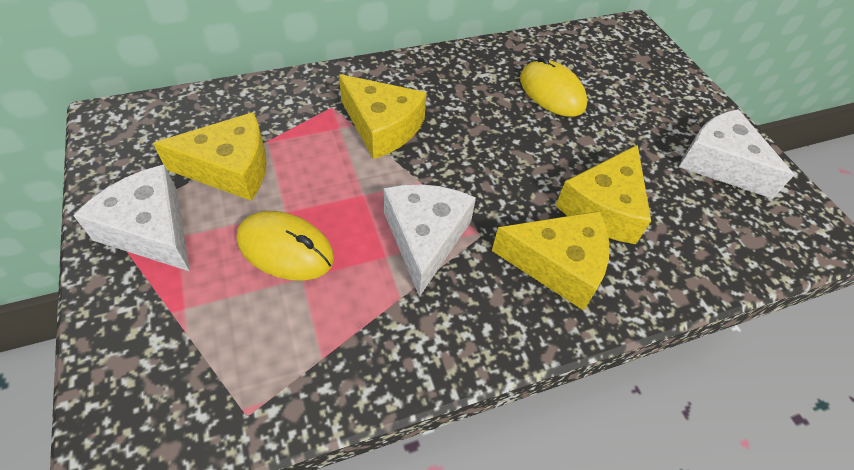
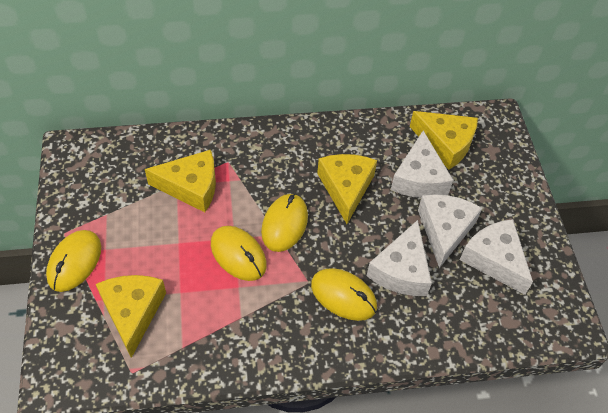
white cheese: 3 -> 4
yellow mouse: 2 -> 4

